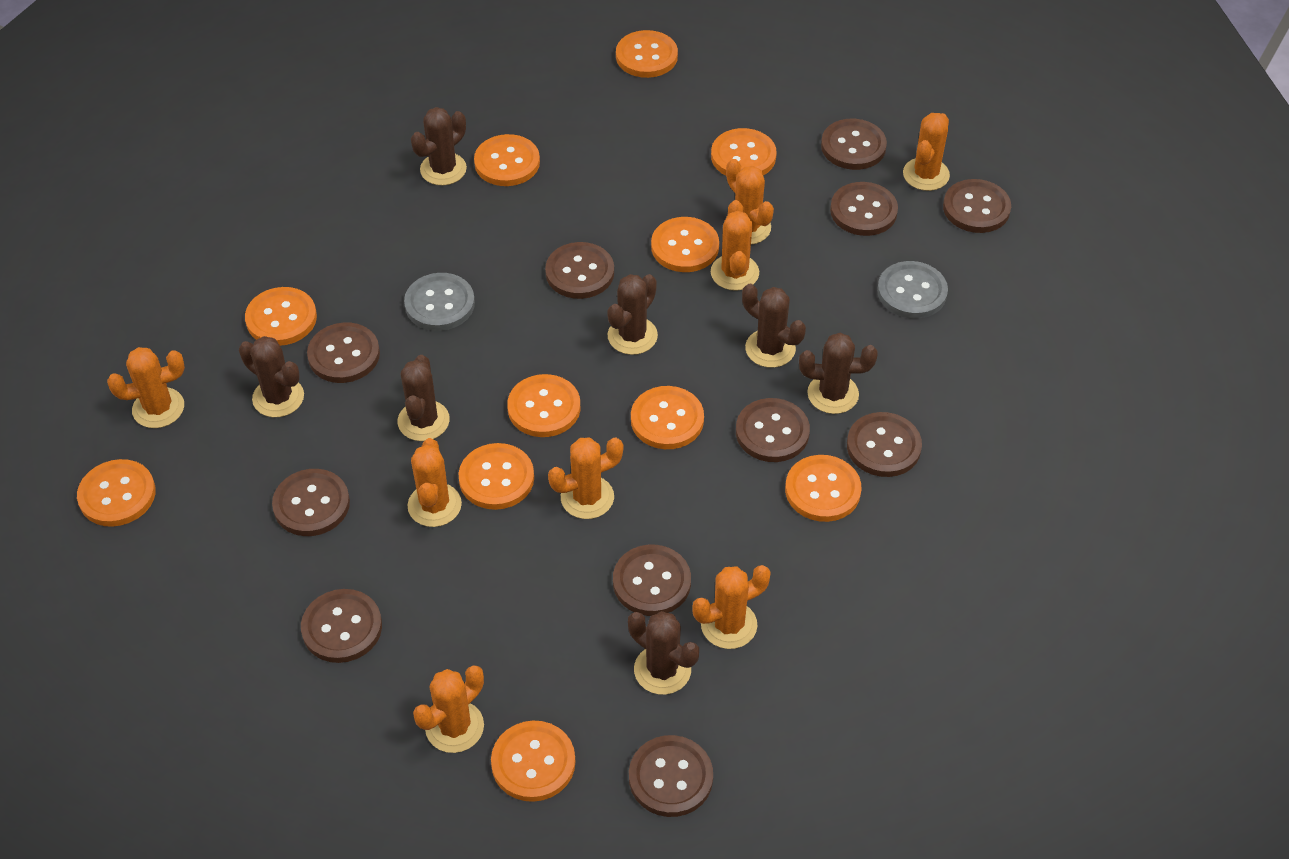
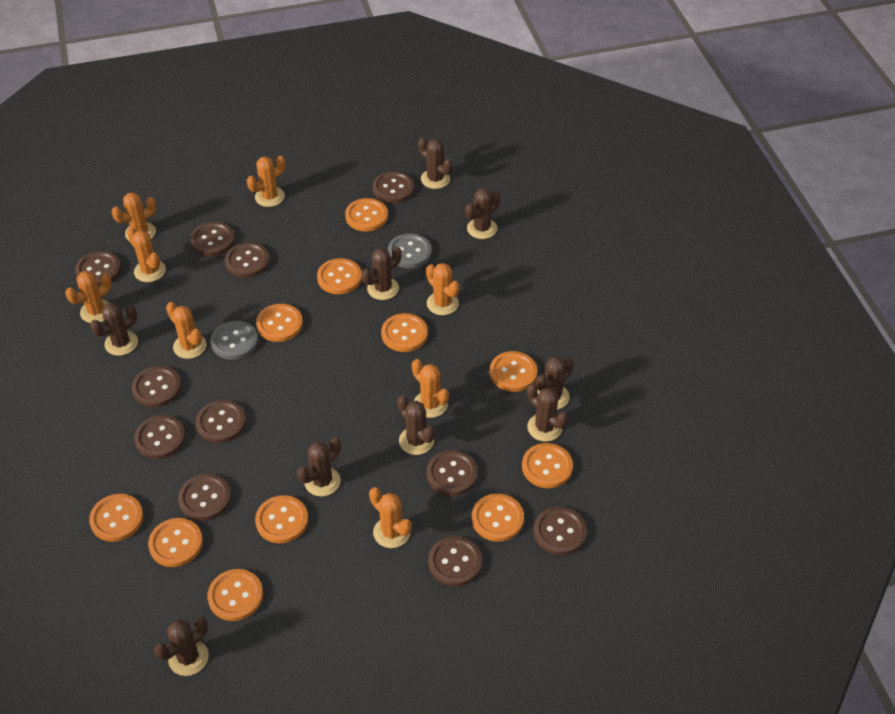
brown cactus: 7 -> 9

